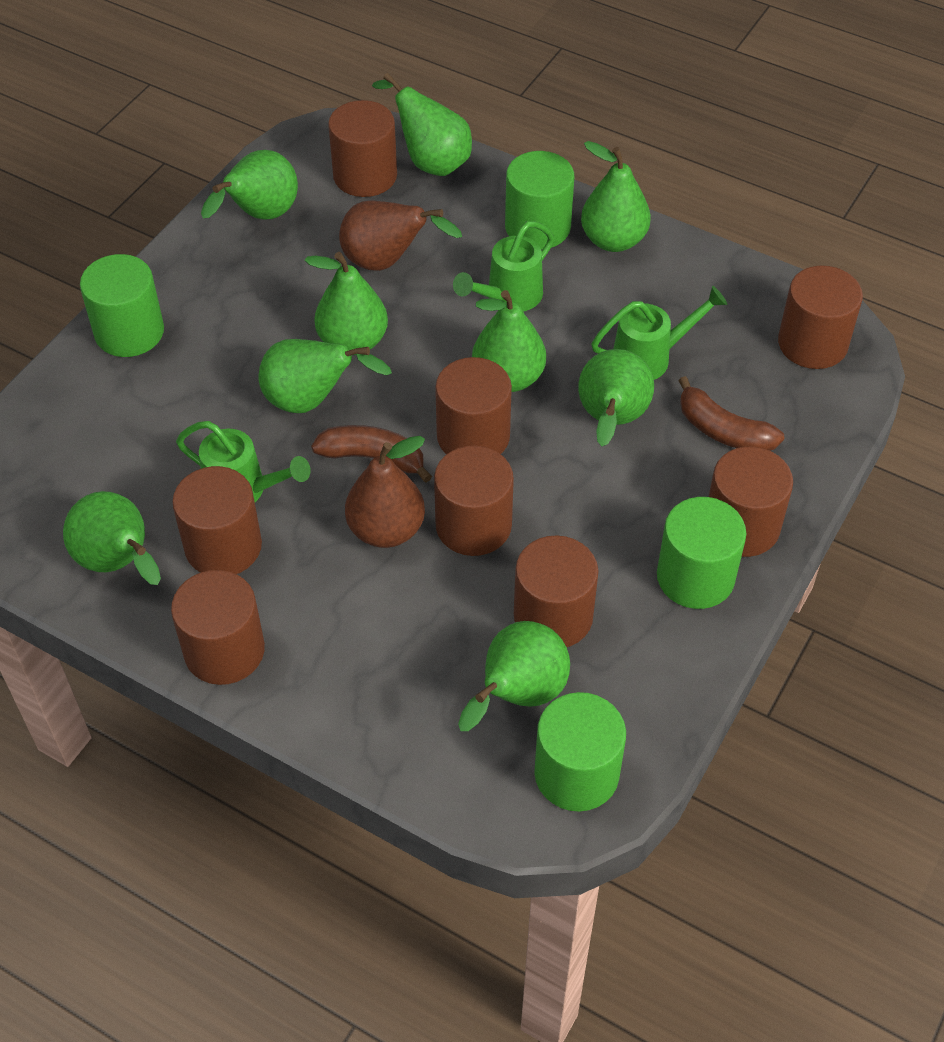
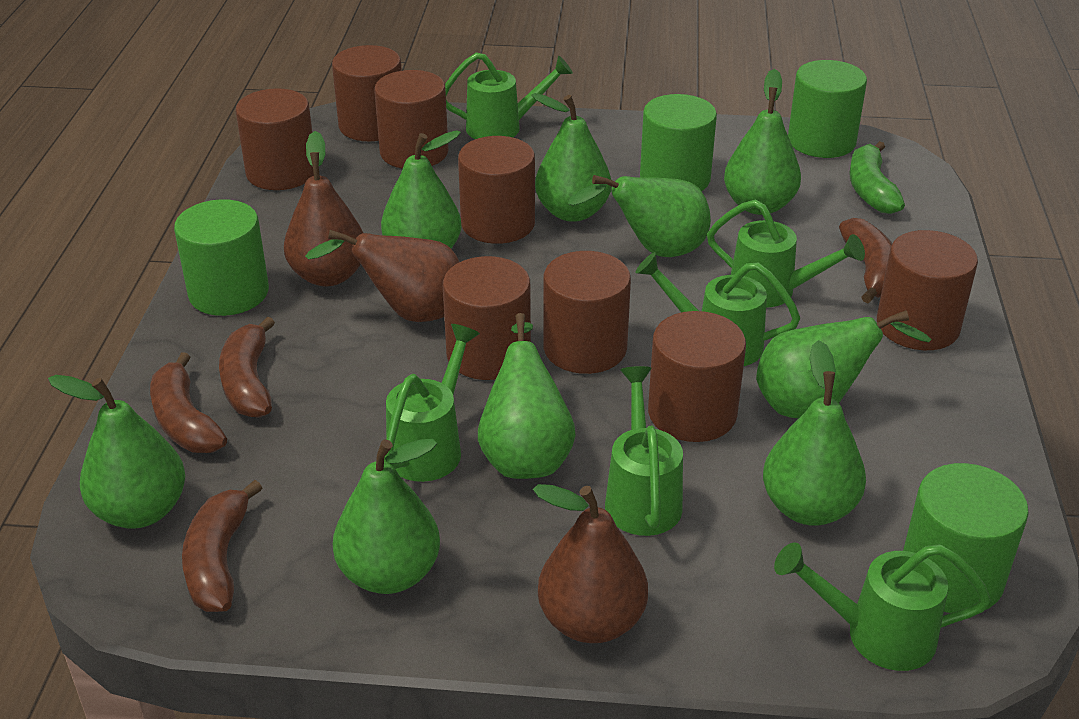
brown banana: 2 -> 4
brown pear: 2 -> 3
green banana: 0 -> 1
green watering can: 3 -> 6

